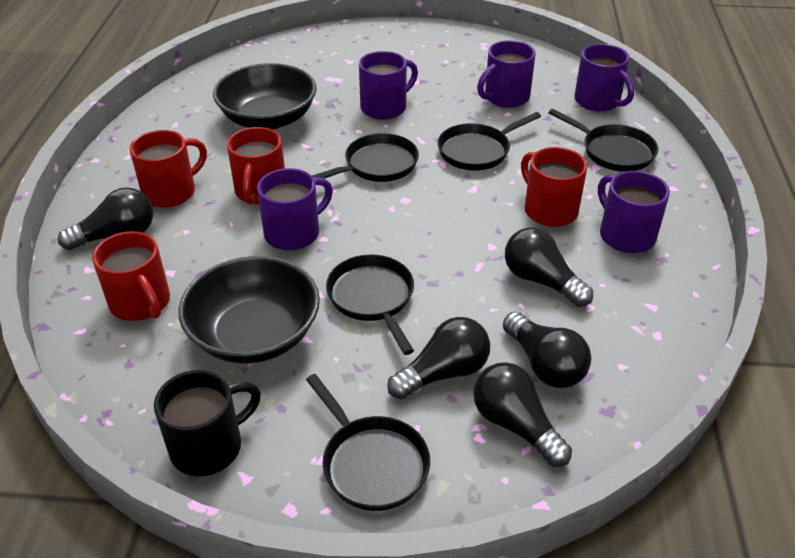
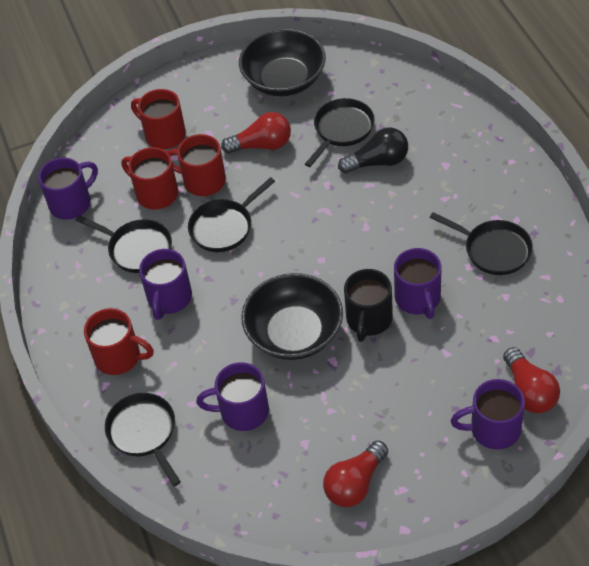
black light bulb: 5 -> 1
red light bulb: 0 -> 3

